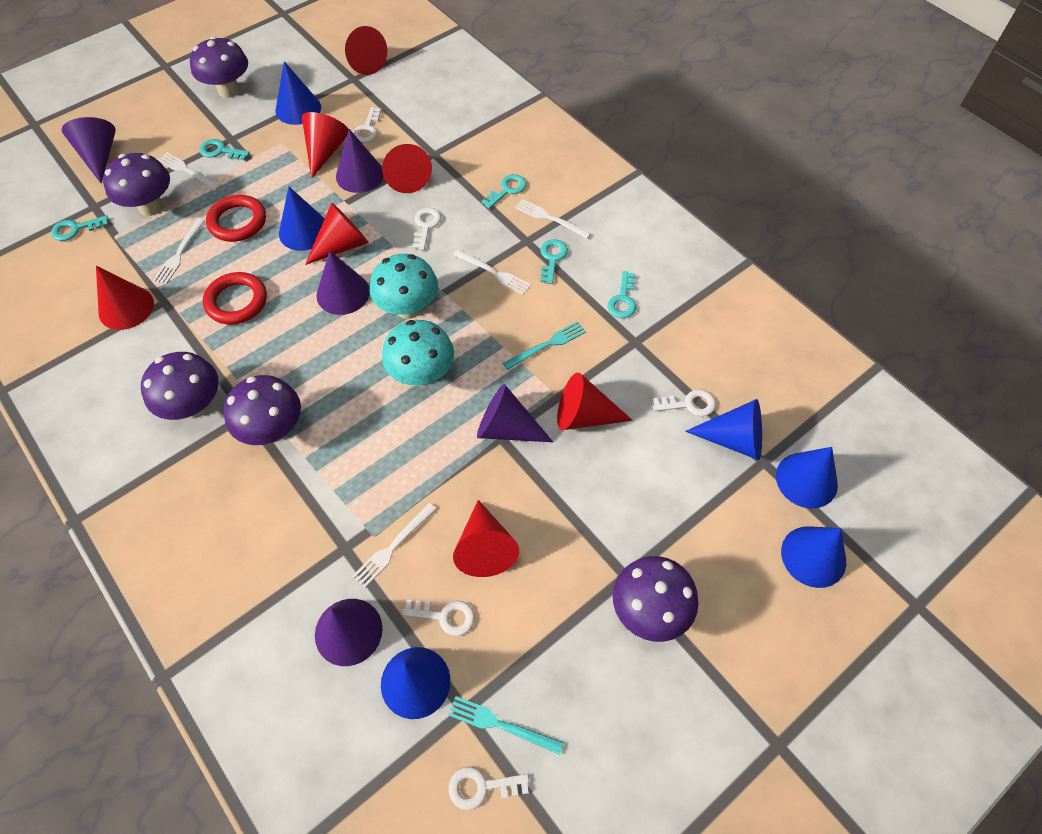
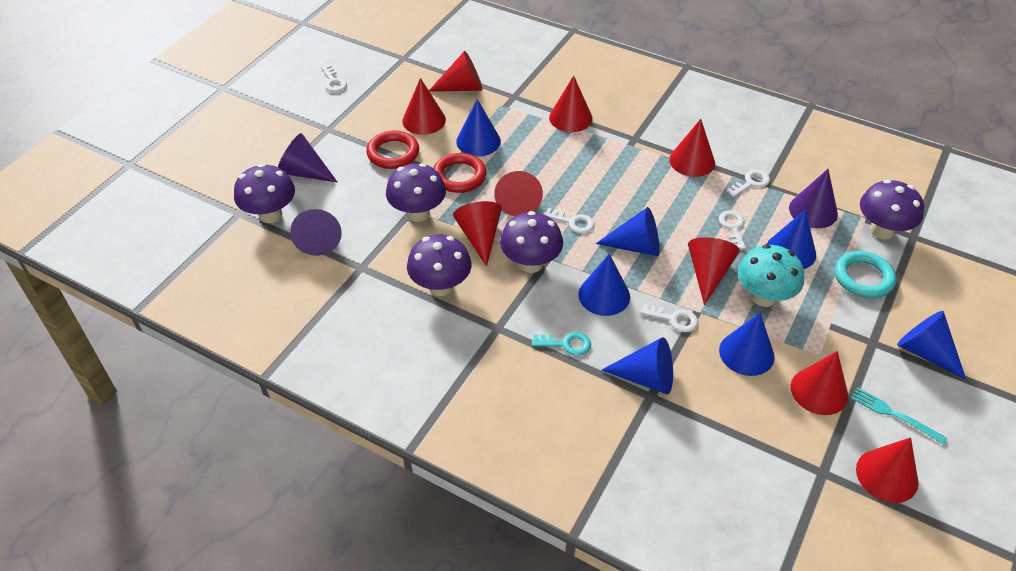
blue cone: 6 -> 7
purple cone: 5 -> 3
red cone: 7 -> 9
turquoise fork: 2 -> 1
turquoise key: 5 -> 1
turquoise mushroom: 2 -> 1
turquoise ring: 0 -> 1
white fork: 5 -> 0

